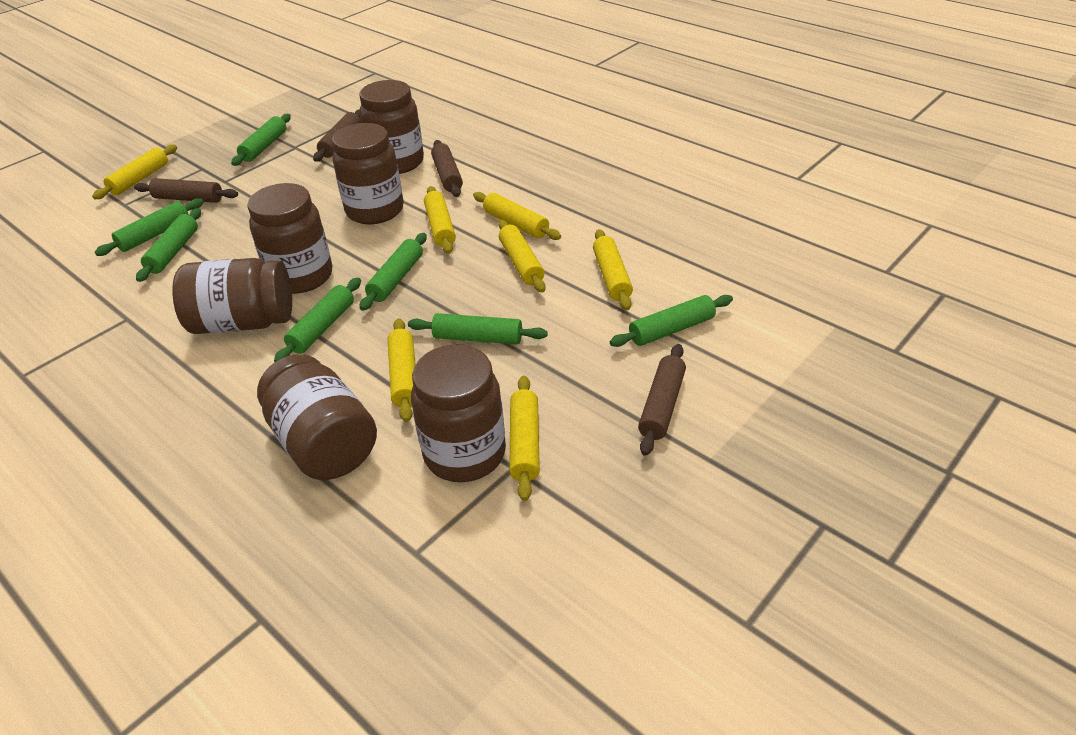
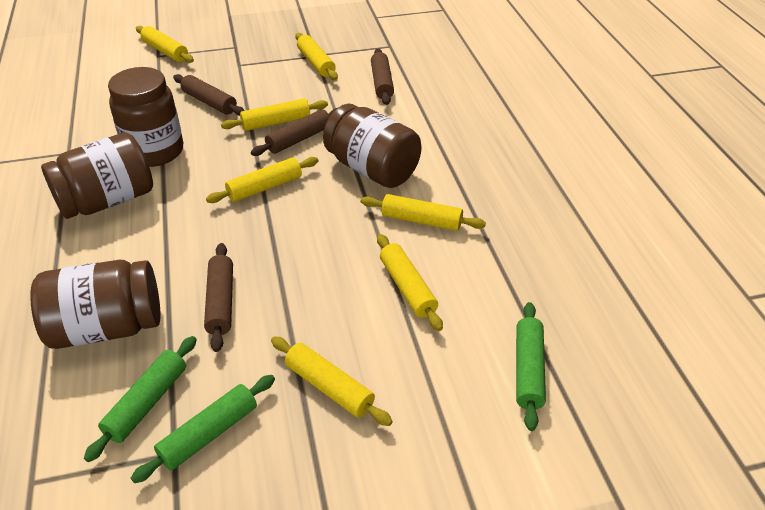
brown jar: 6 -> 4
green rolling pin: 7 -> 3

